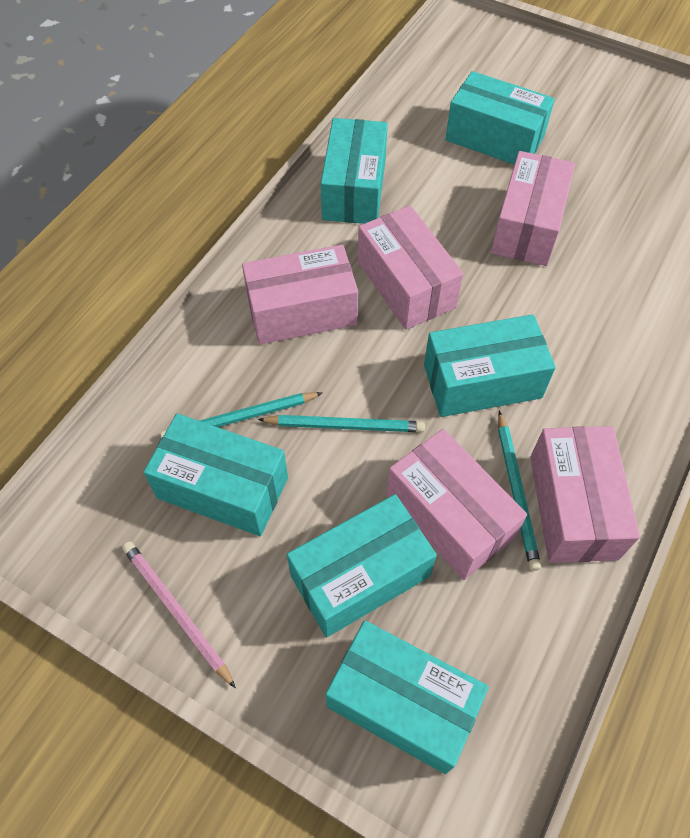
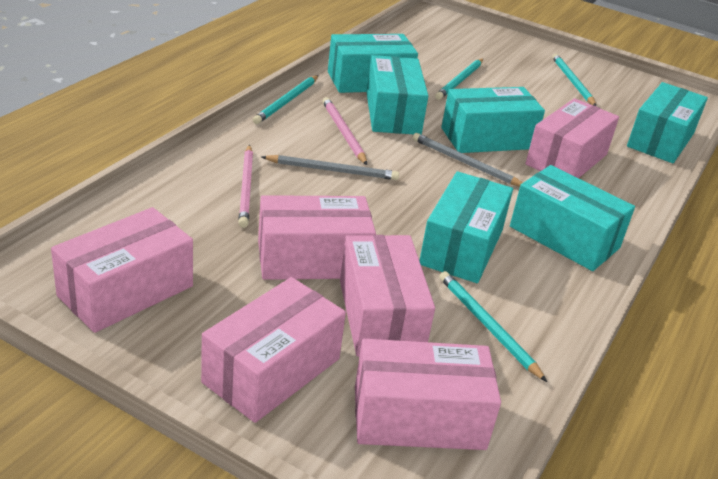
grey pencil: 0 -> 2
pink box: 5 -> 6
pink pencil: 1 -> 2
turquoise pencil: 3 -> 4

